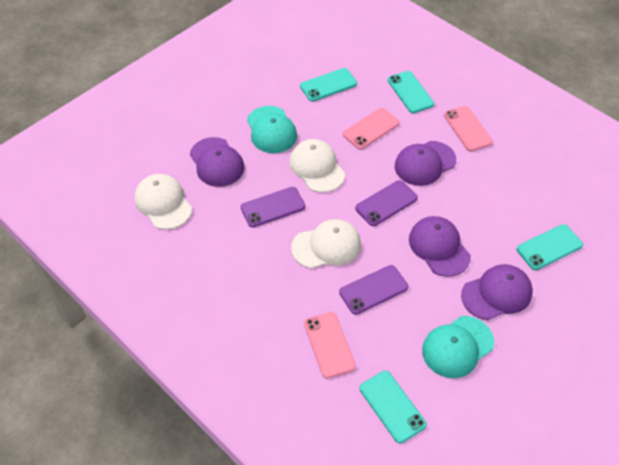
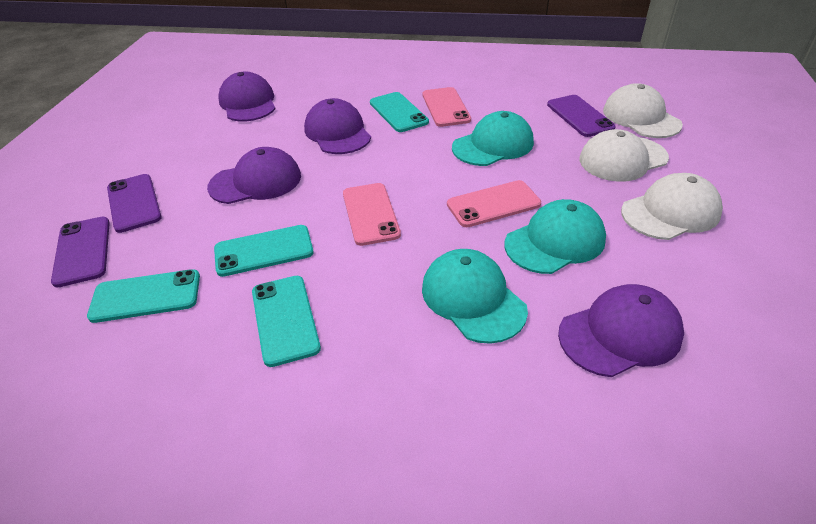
turquoise cap: 2 -> 3

